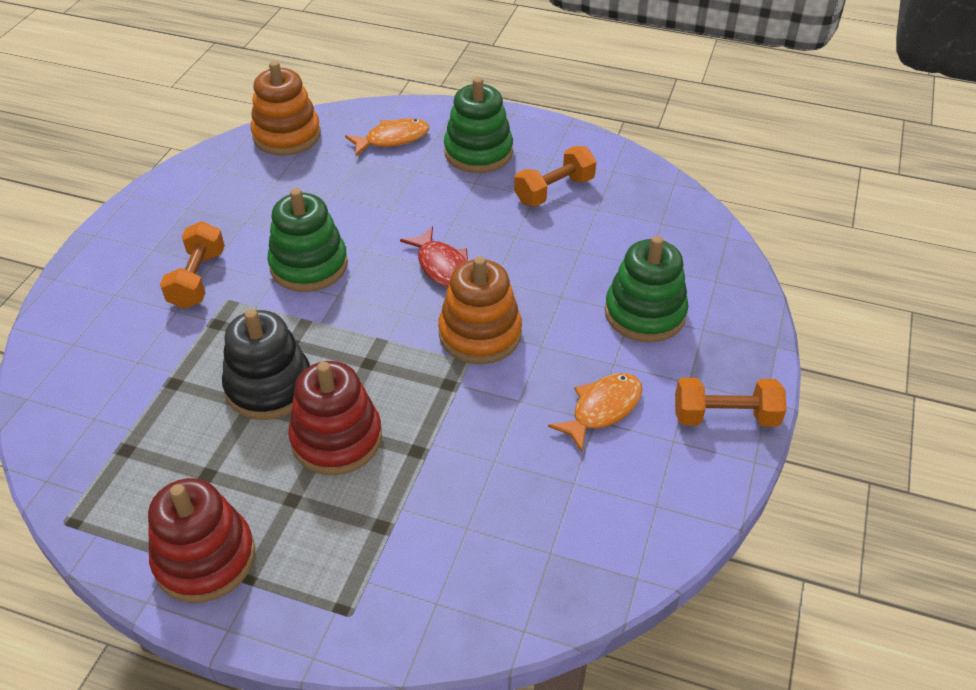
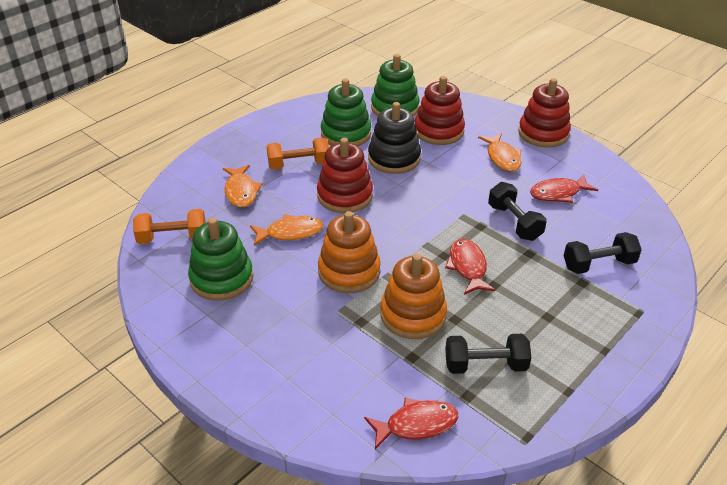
black dumbbell: 0 -> 3
orange dumbbell: 3 -> 2
orange fish: 2 -> 3
red fish: 1 -> 3
red stacking toy: 2 -> 3

